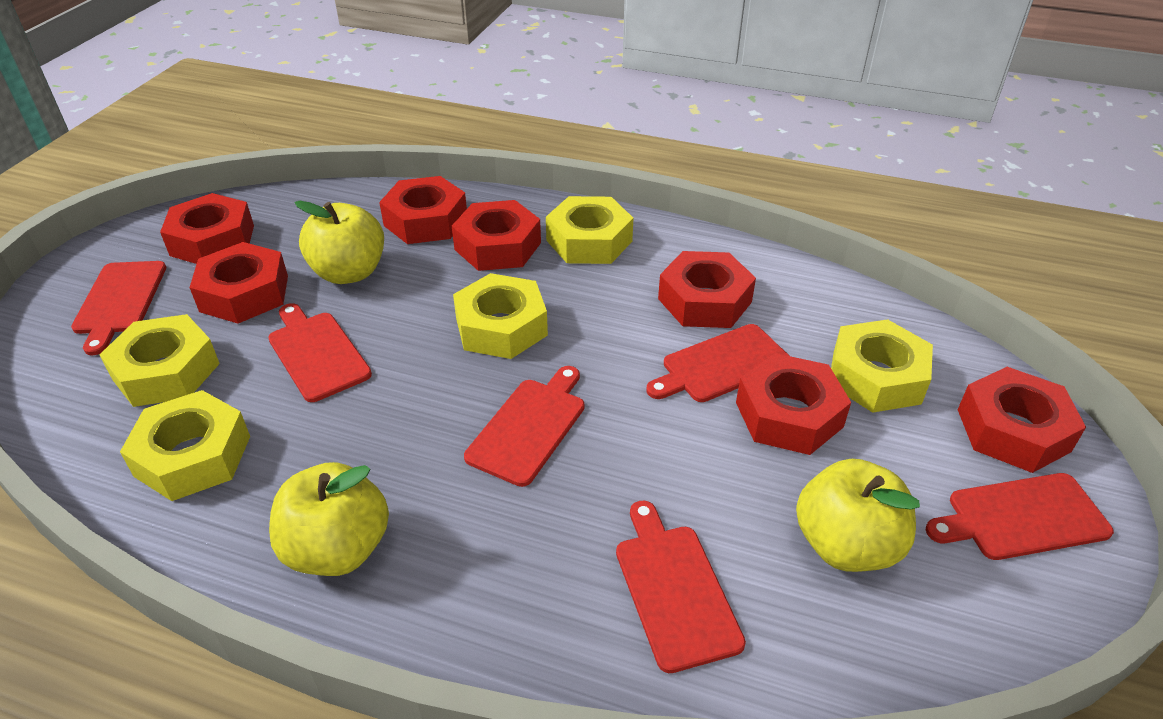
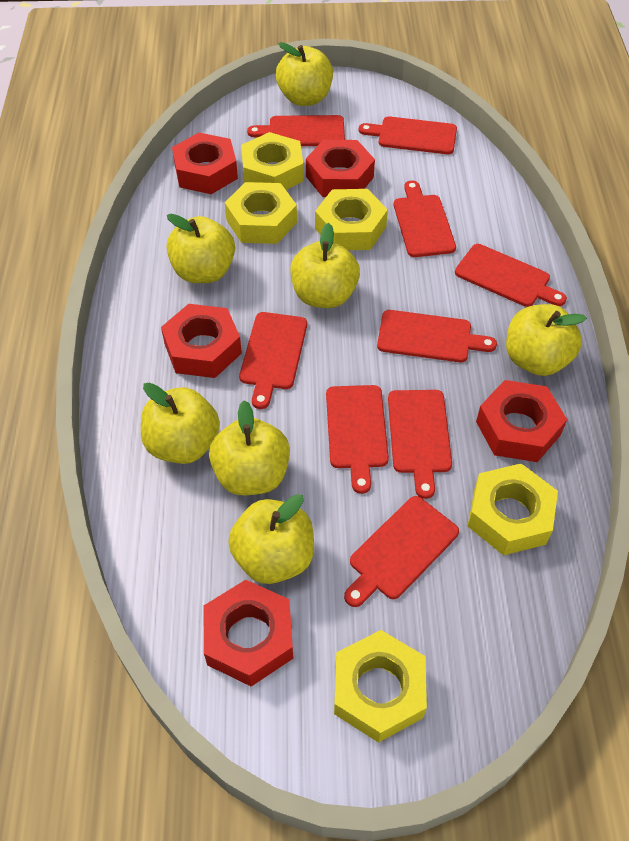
red cutting board: 6 -> 9
red nut: 7 -> 5
yellow apple: 3 -> 7

